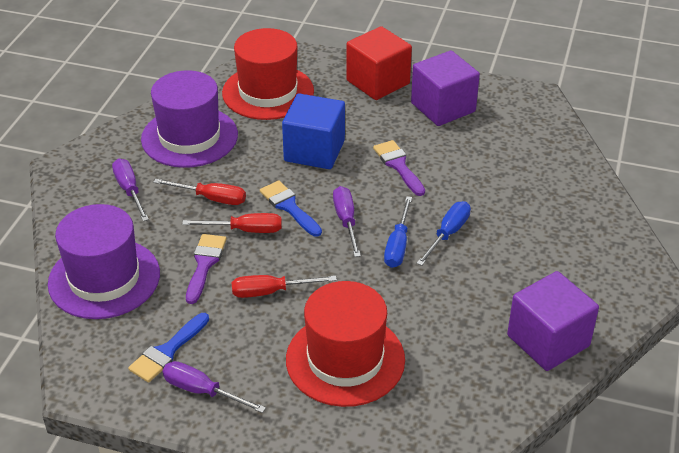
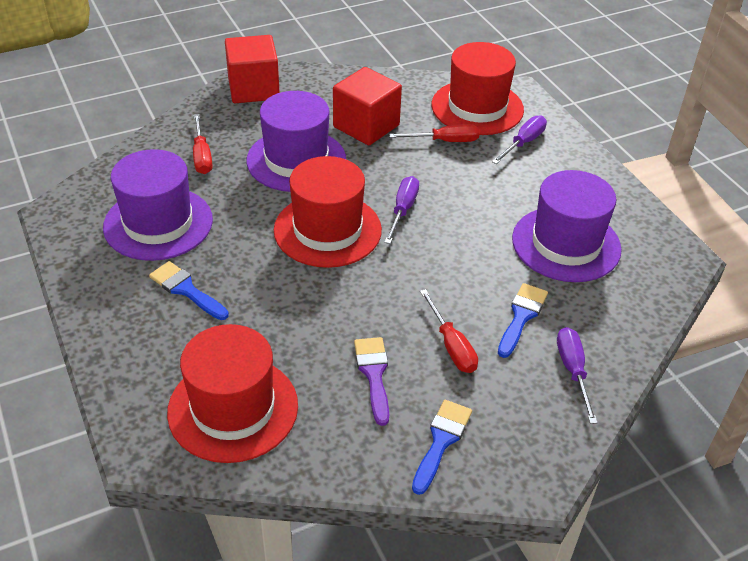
blue brush: 2 -> 3
blue cube: 1 -> 0
blue screwdriver: 2 -> 0
purple brush: 2 -> 1
purple cube: 2 -> 0
purple hat: 2 -> 3
red cube: 1 -> 2
red hat: 2 -> 3

